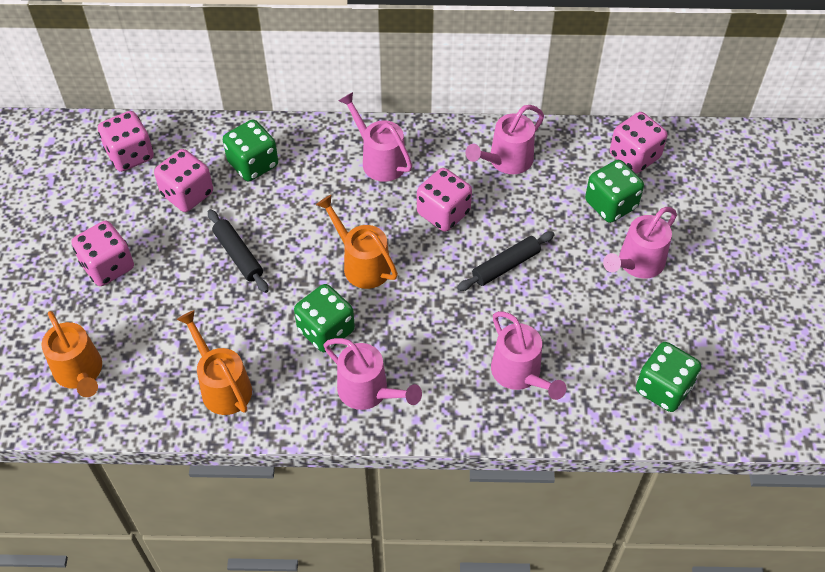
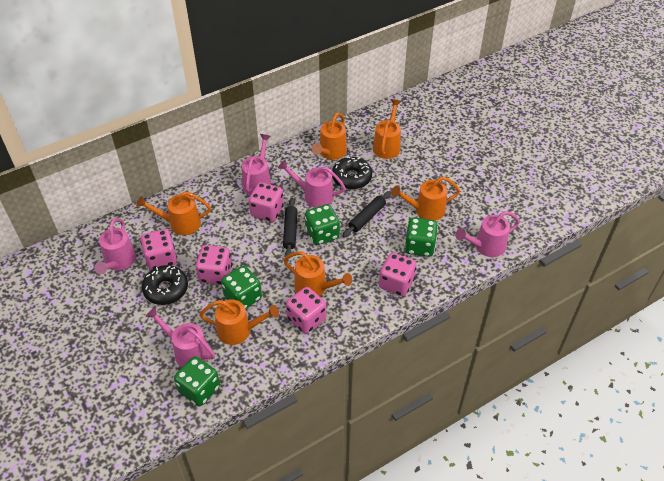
black donut: 0 -> 2
orange watering can: 3 -> 6

